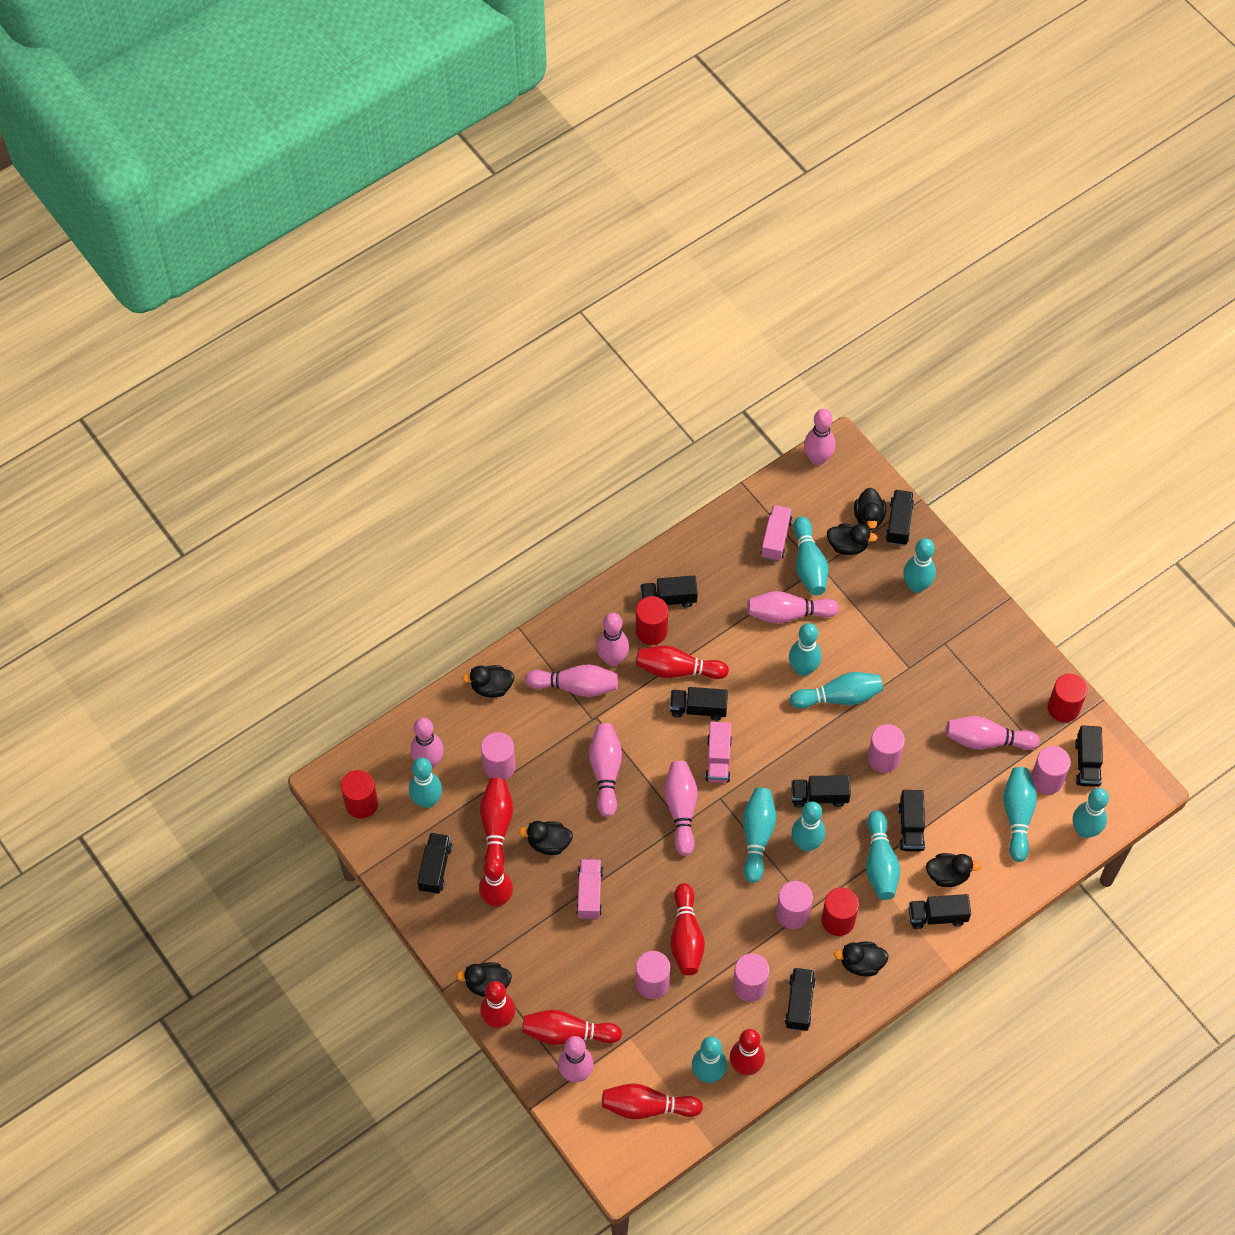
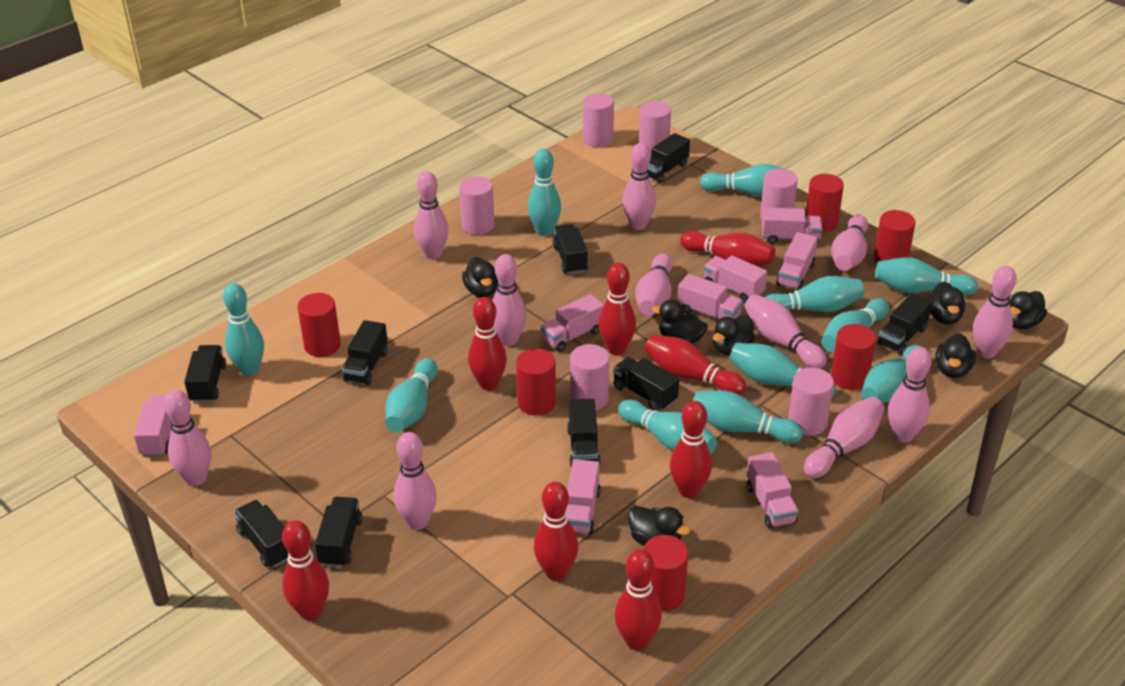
pink bowling pin: 9 -> 11
pink truck: 3 -> 8
red cylinder: 4 -> 6

